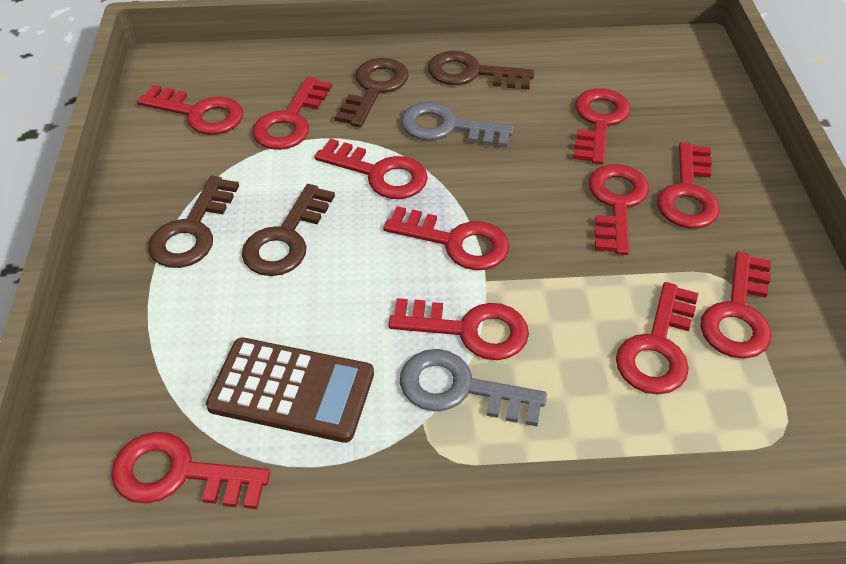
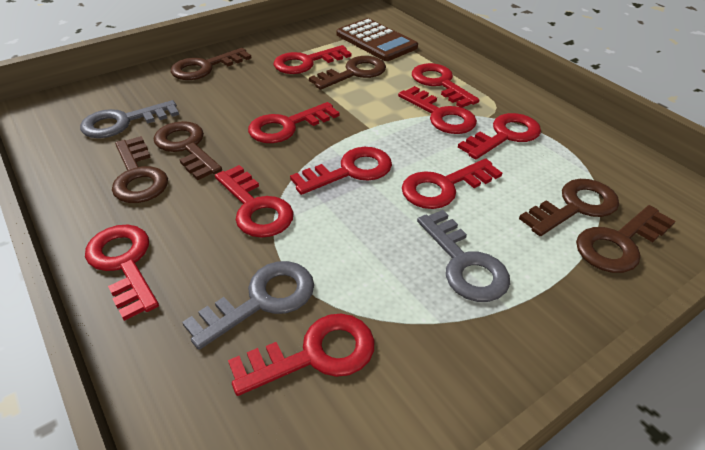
brown key: 4 -> 6
grey key: 2 -> 3
red key: 11 -> 10

